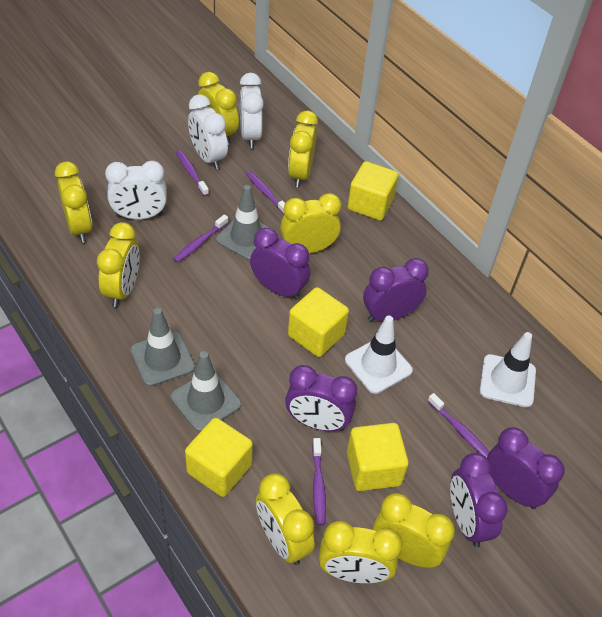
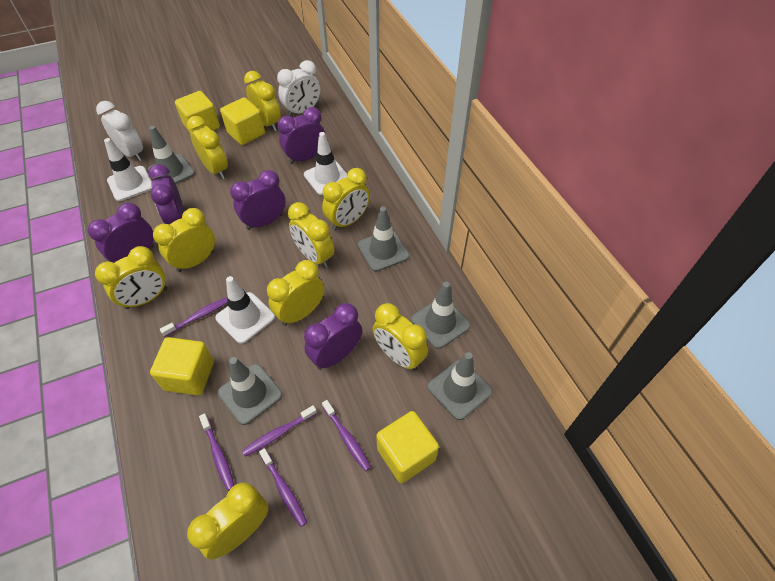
grey traffic cone: 3 -> 5
white clock: 3 -> 2
white traffic cone: 2 -> 3
yellow clock: 8 -> 9

